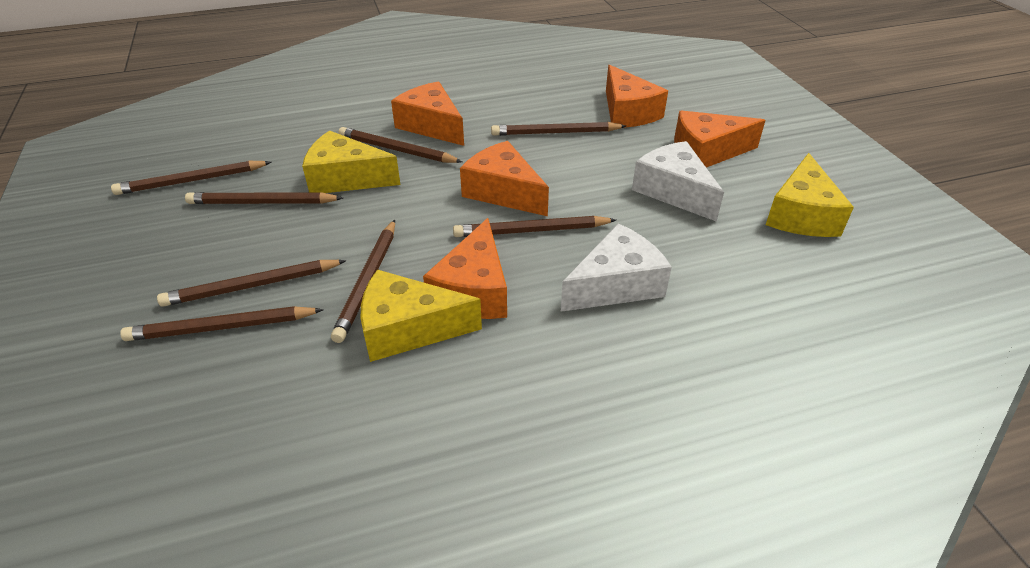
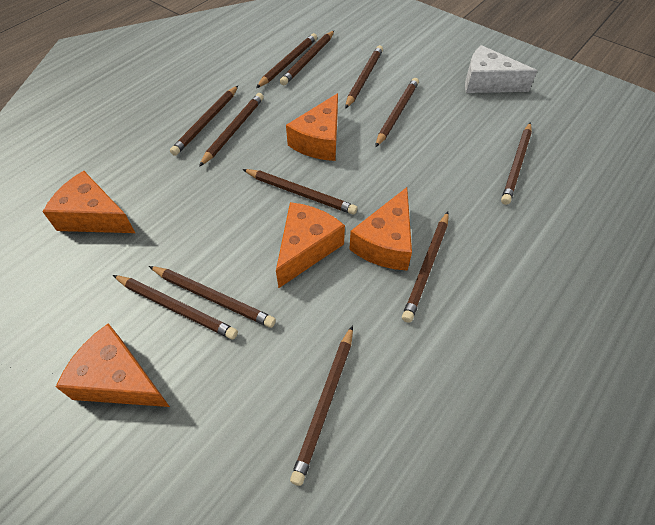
brown pencil: 8 -> 12
white cheese: 2 -> 1
yellow cheese: 3 -> 0

